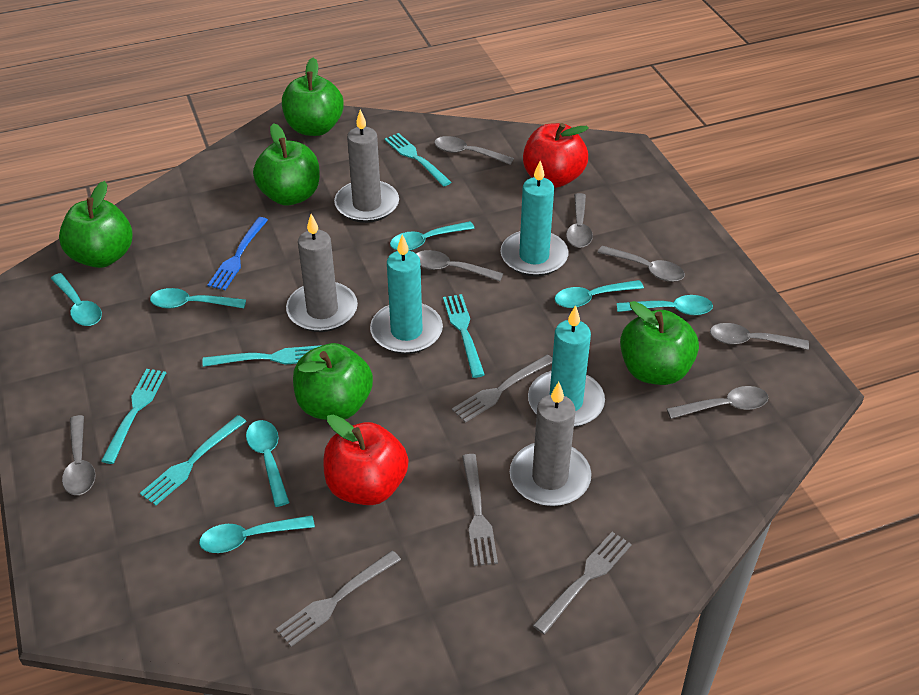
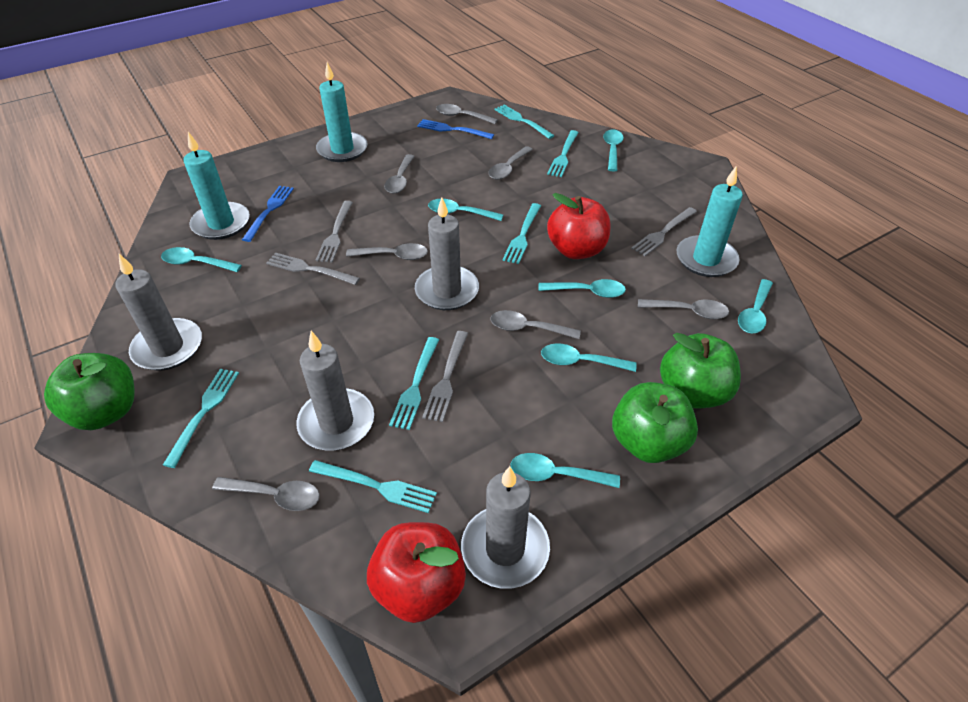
blue fork: 1 -> 2
green apple: 5 -> 3
grey candle: 3 -> 4
turquoise fork: 5 -> 6

